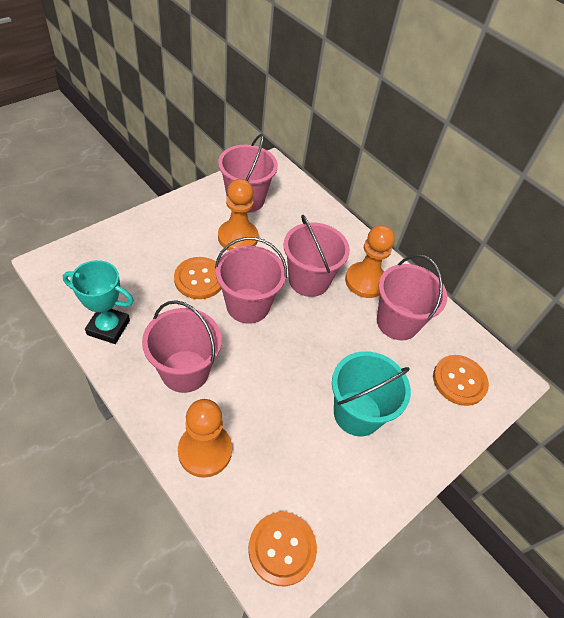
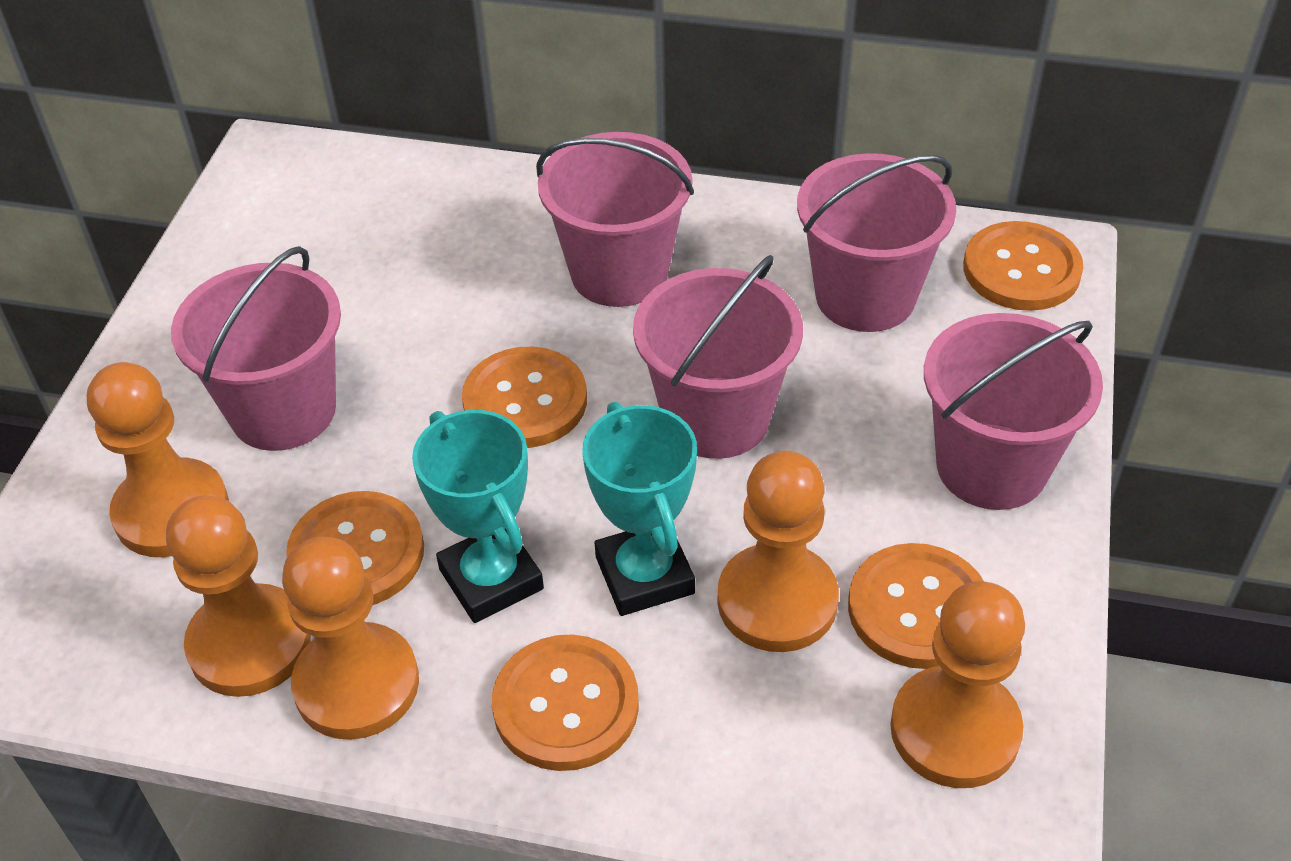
orange button: 3 -> 5
orange pawn: 3 -> 5
turquoise bucket: 1 -> 0
turquoise trophy: 1 -> 2

